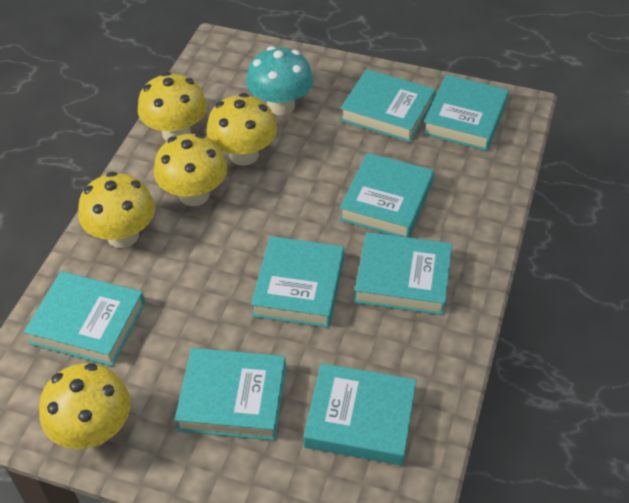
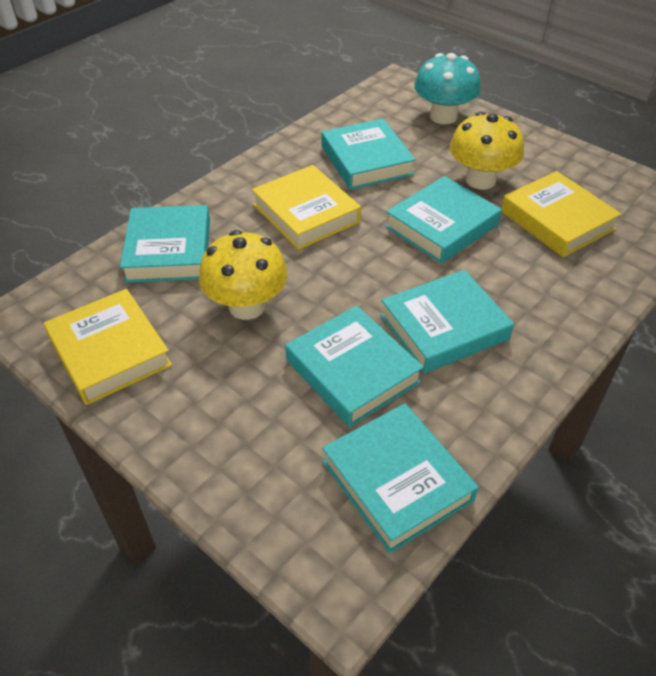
turquoise book: 8 -> 6
yellow book: 0 -> 3
yellow mushroom: 5 -> 2

